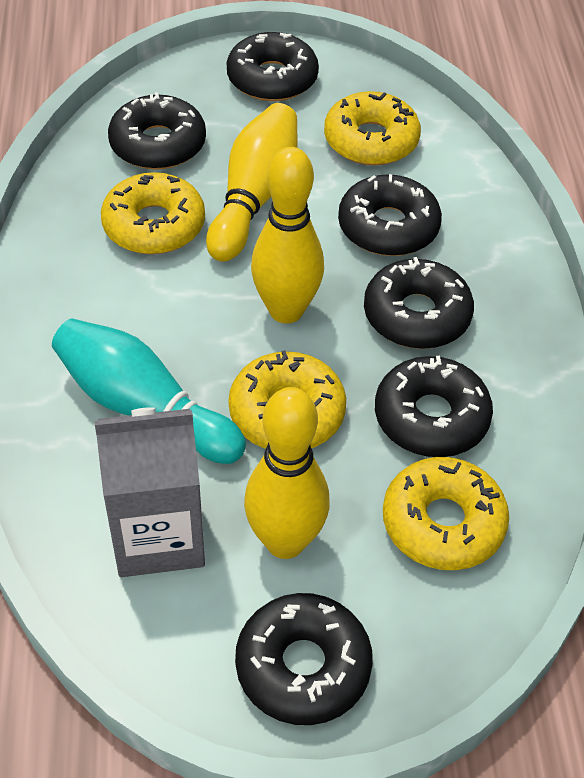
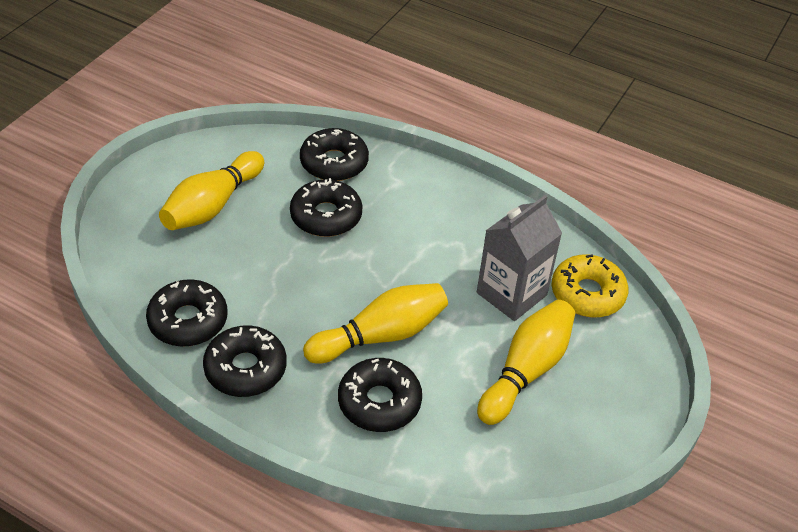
black donut: 6 -> 5
turquoise bowling pin: 1 -> 0
yellow donut: 4 -> 1

